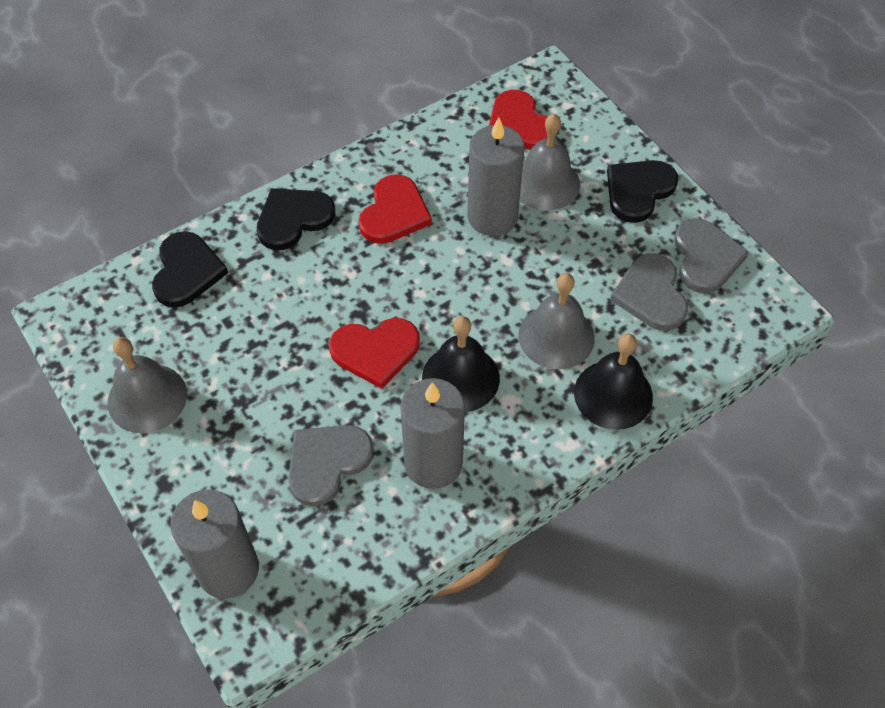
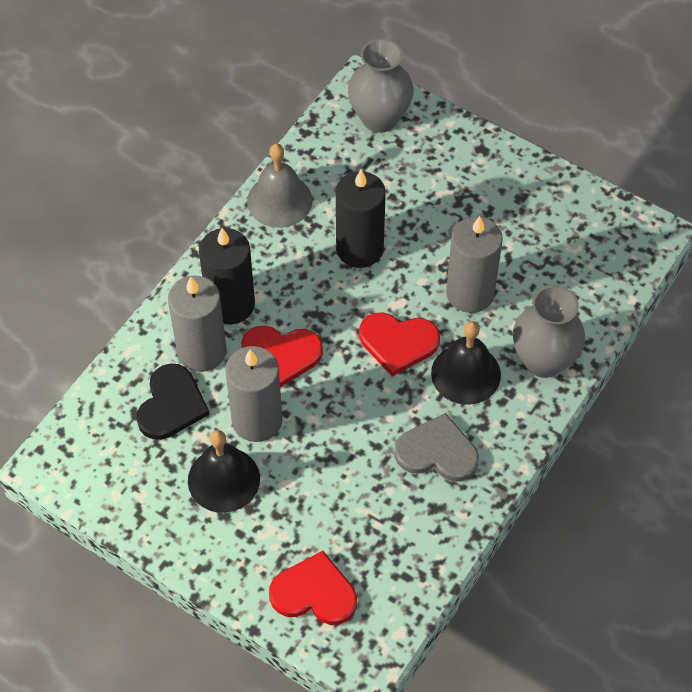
black candle: 0 -> 2
black heart: 3 -> 1
grey bell: 3 -> 1
grey heart: 3 -> 1
grey vase: 0 -> 2

